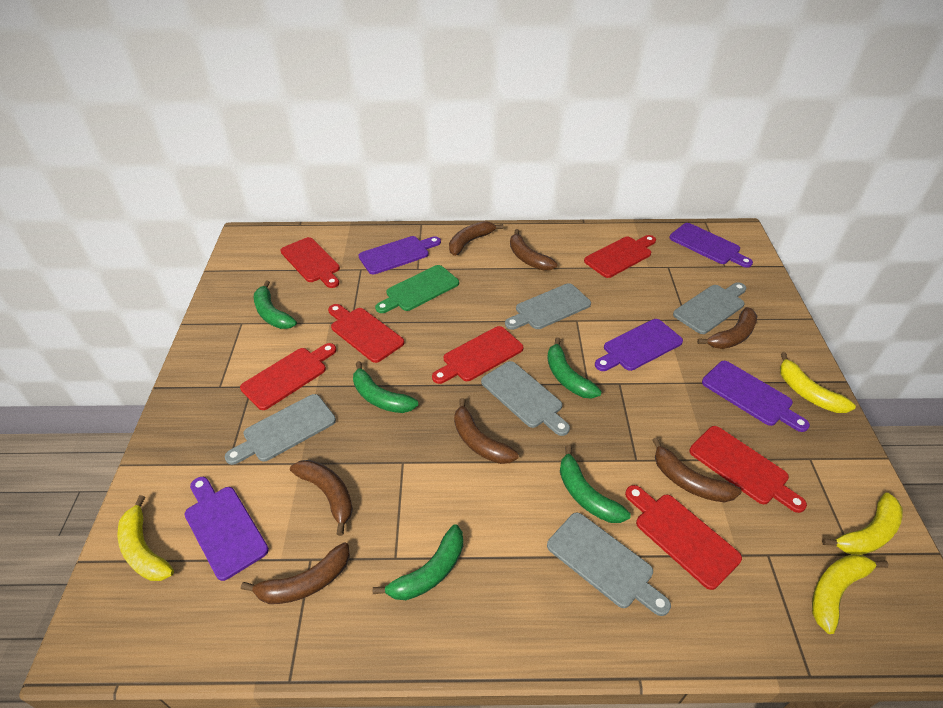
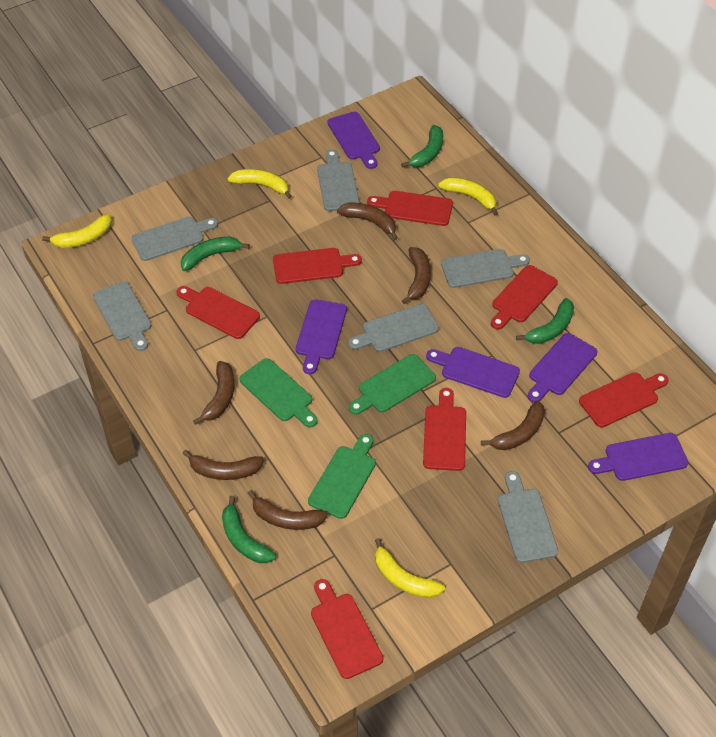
brown banana: 7 -> 6
green banana: 5 -> 4
green cutting board: 1 -> 3
grey cutting board: 5 -> 6

